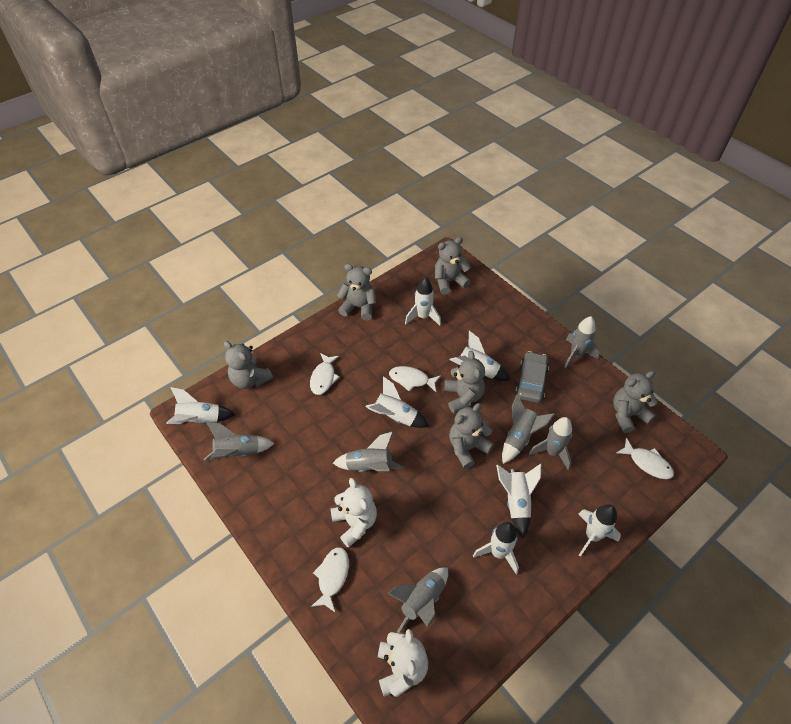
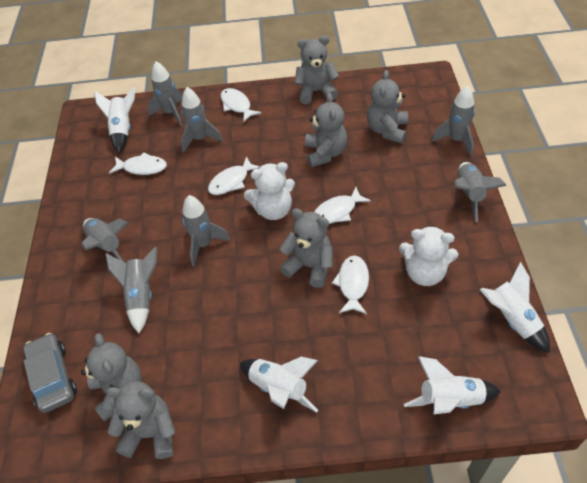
grey rocket: 6 -> 7
white fish: 4 -> 5
white rocket: 7 -> 4

